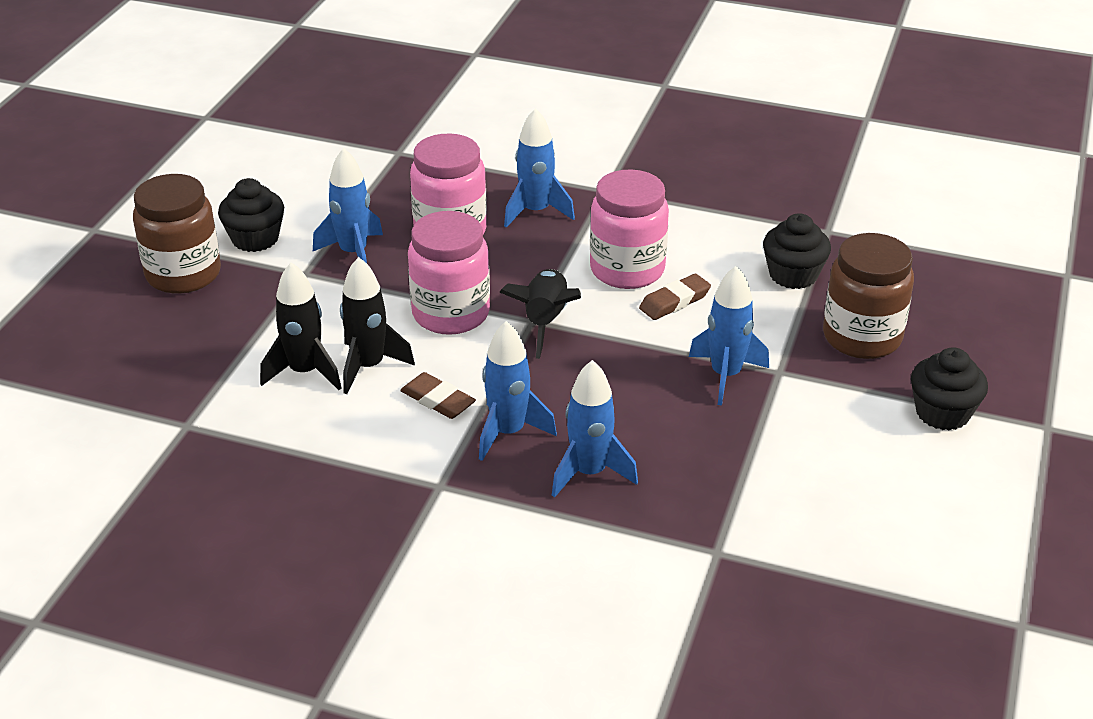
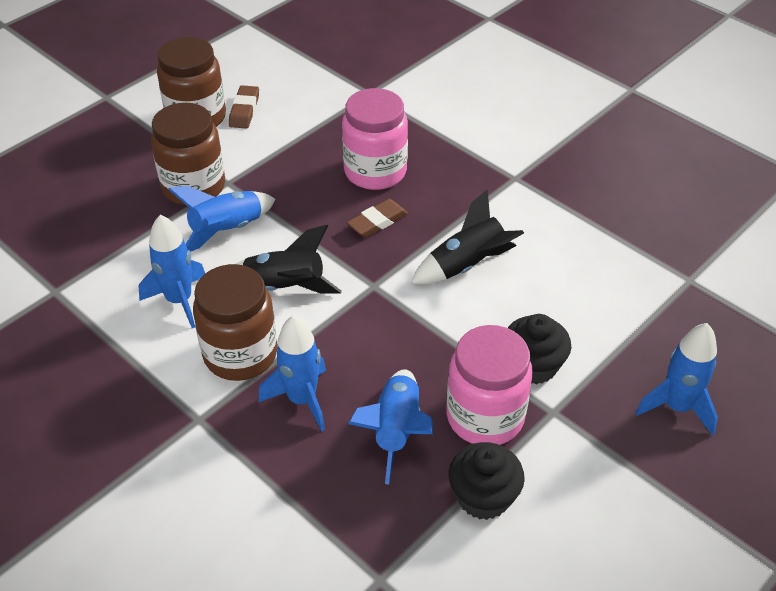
black cupcake: 3 -> 2
black rocket: 3 -> 2
brown jar: 2 -> 3
pink jar: 3 -> 2

